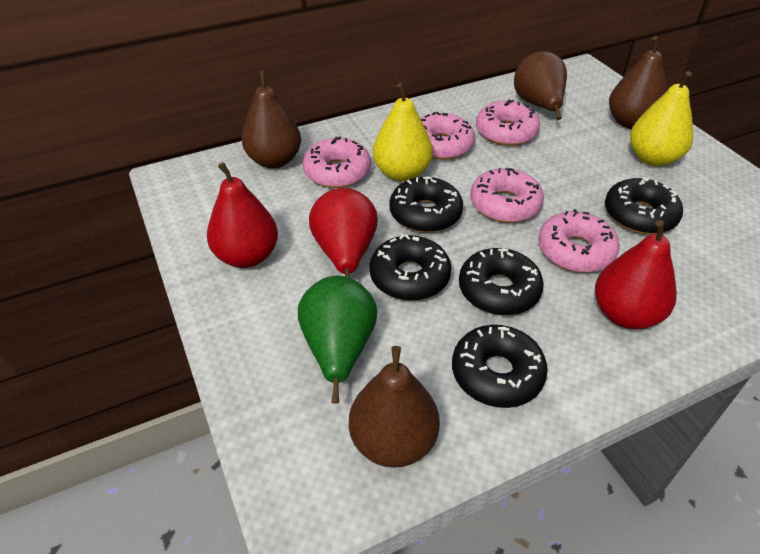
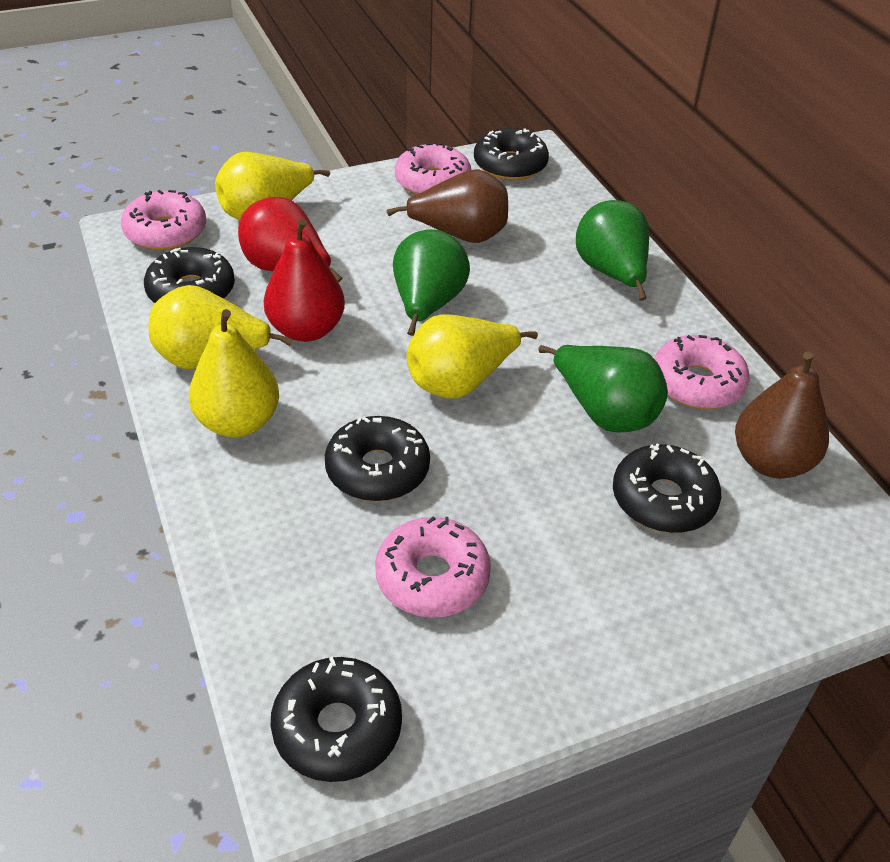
brown pear: 4 -> 2
green pear: 1 -> 3
pink donut: 5 -> 4
red pear: 3 -> 2
yellow pear: 2 -> 4

